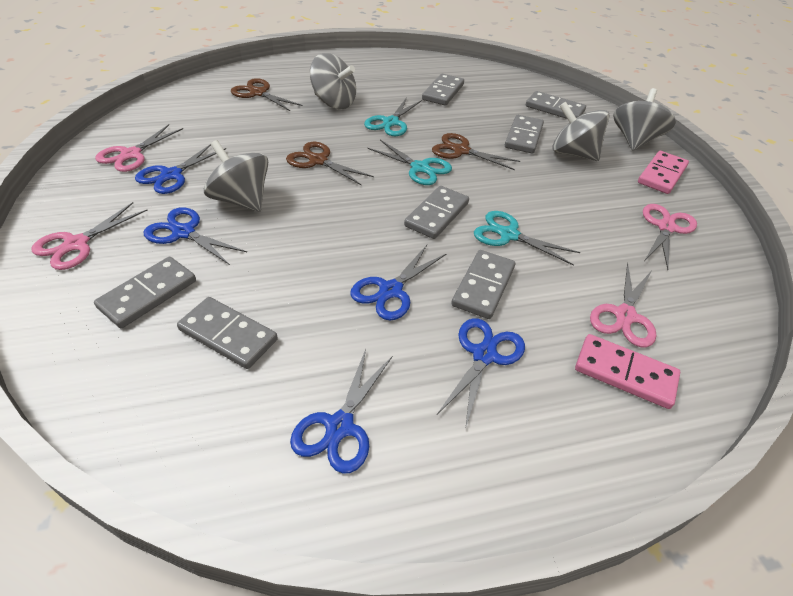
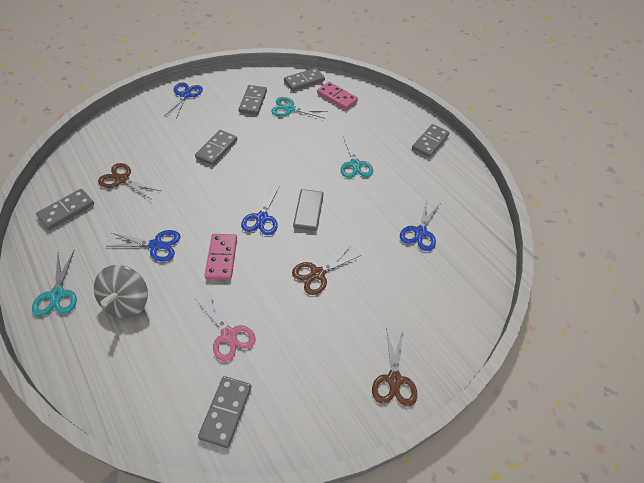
blue scissors: 5 -> 4
grey spinning top: 4 -> 1
pink scissors: 4 -> 1

